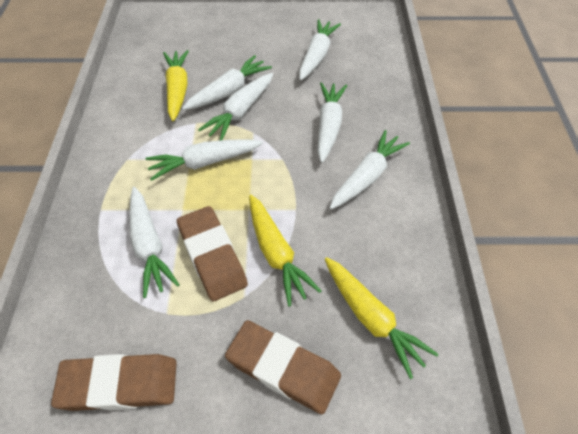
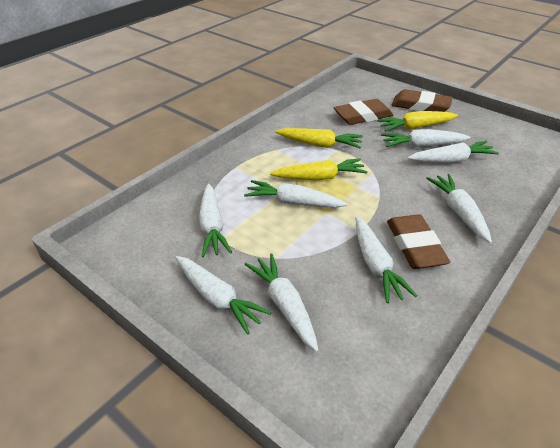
white carrot: 7 -> 8

